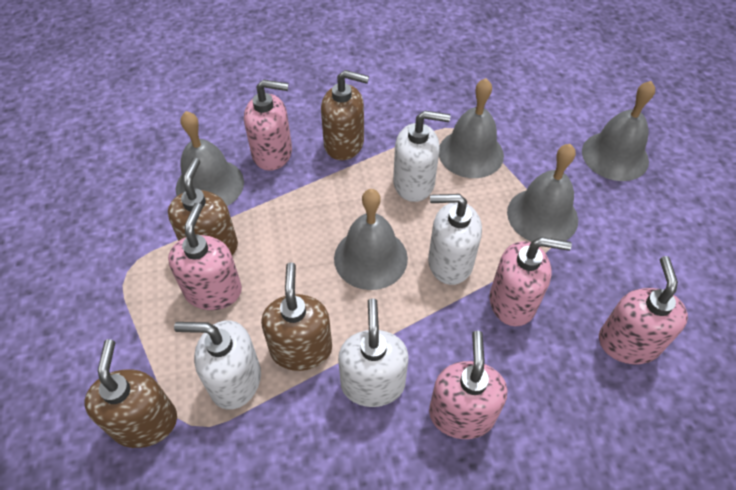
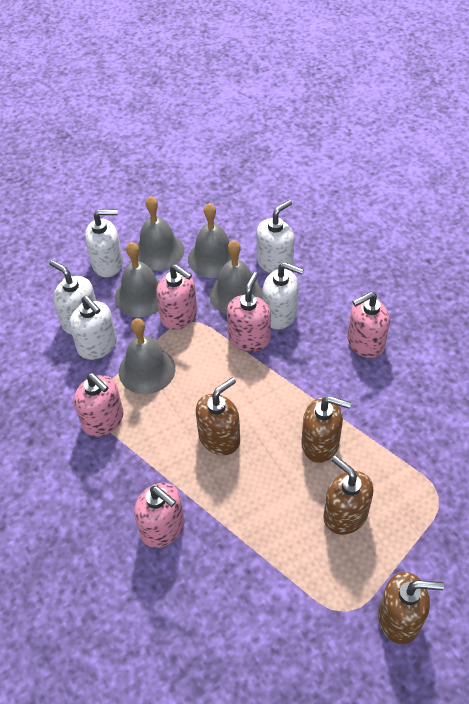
white soap dispenser: 4 -> 5

